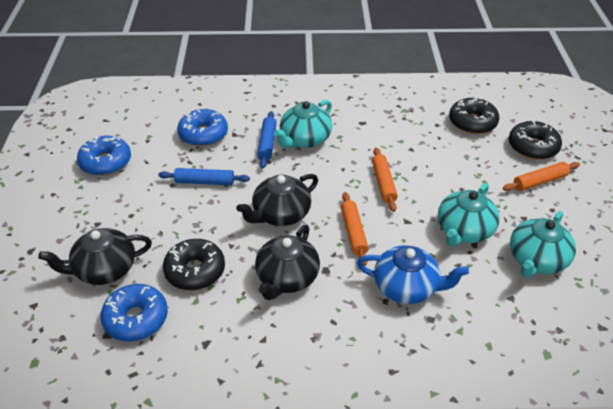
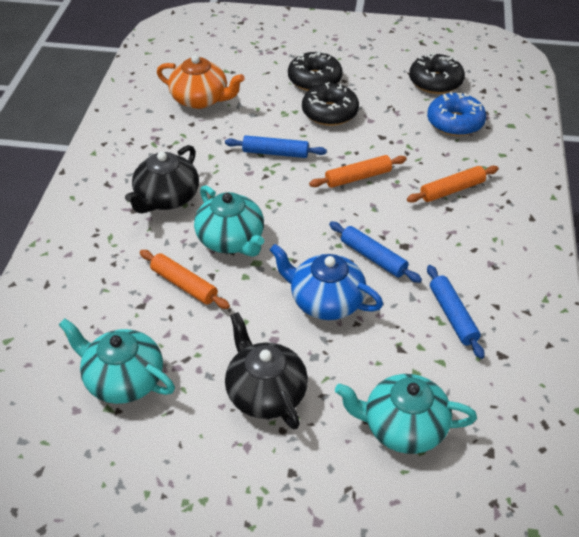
black teapot: 3 -> 2
blue donut: 3 -> 1
blue rolling pin: 2 -> 3
orange teapot: 0 -> 1

